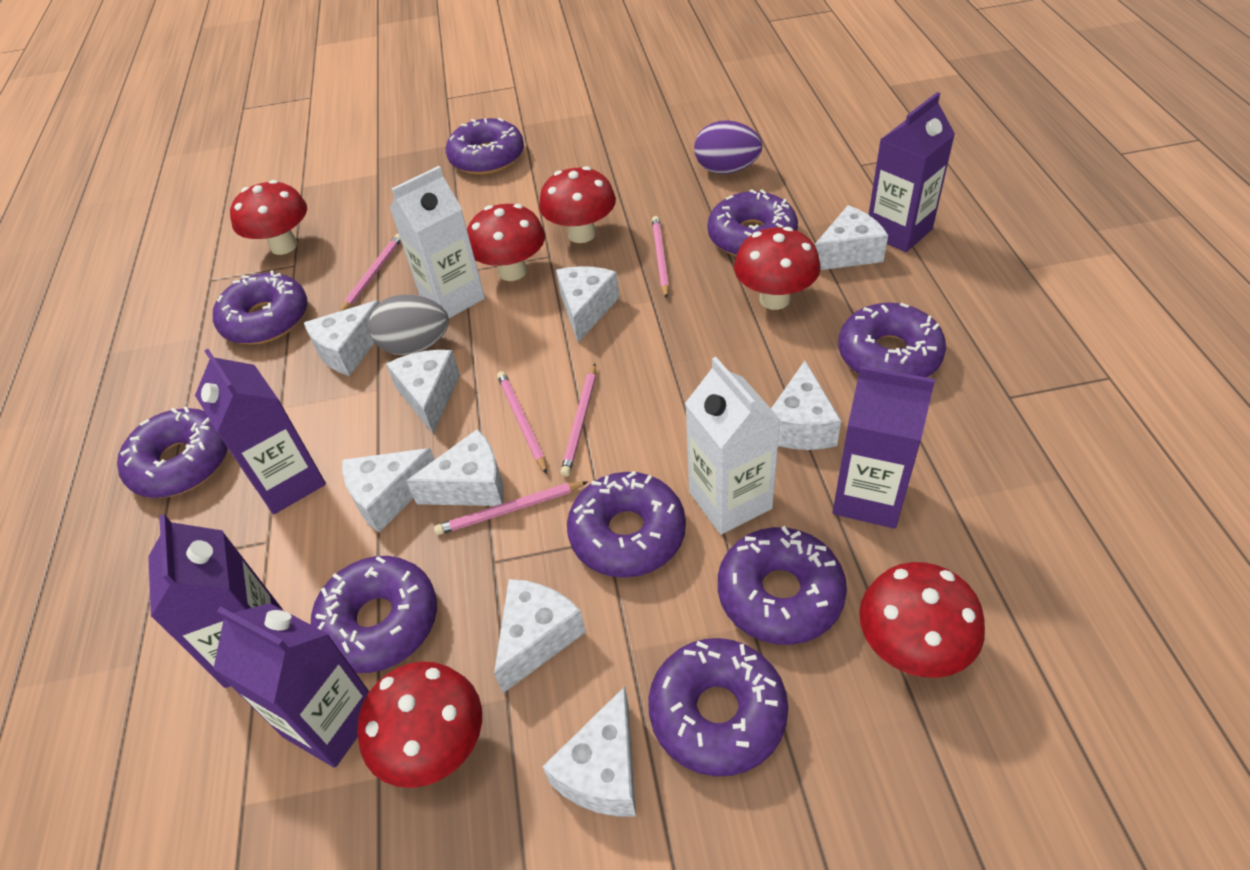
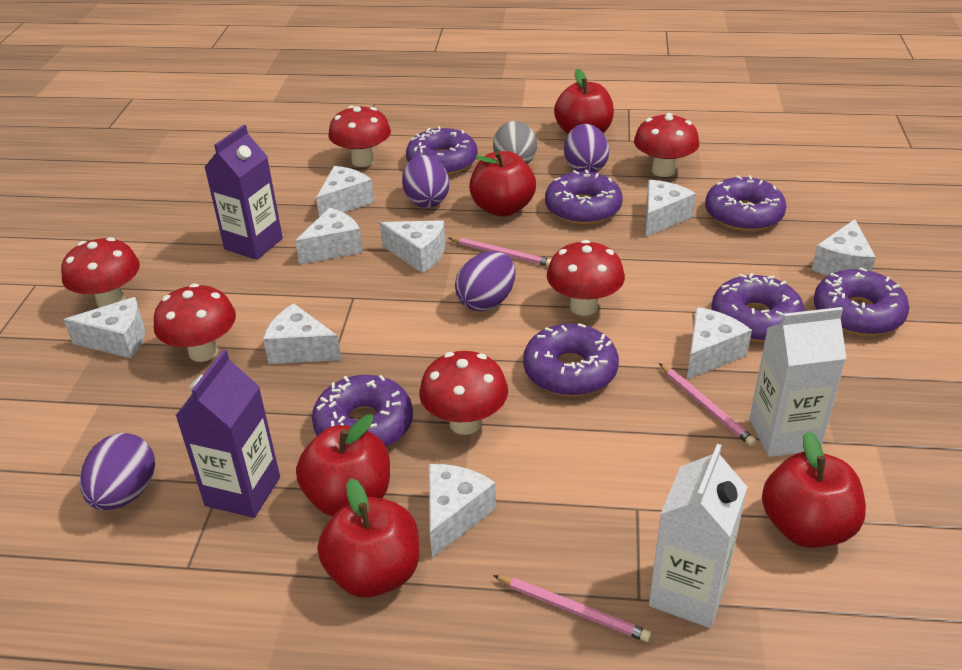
pink pencil: 5 -> 3
purple carton: 5 -> 2
purple donut: 9 -> 7
purple egg: 1 -> 4
red apple: 0 -> 5

